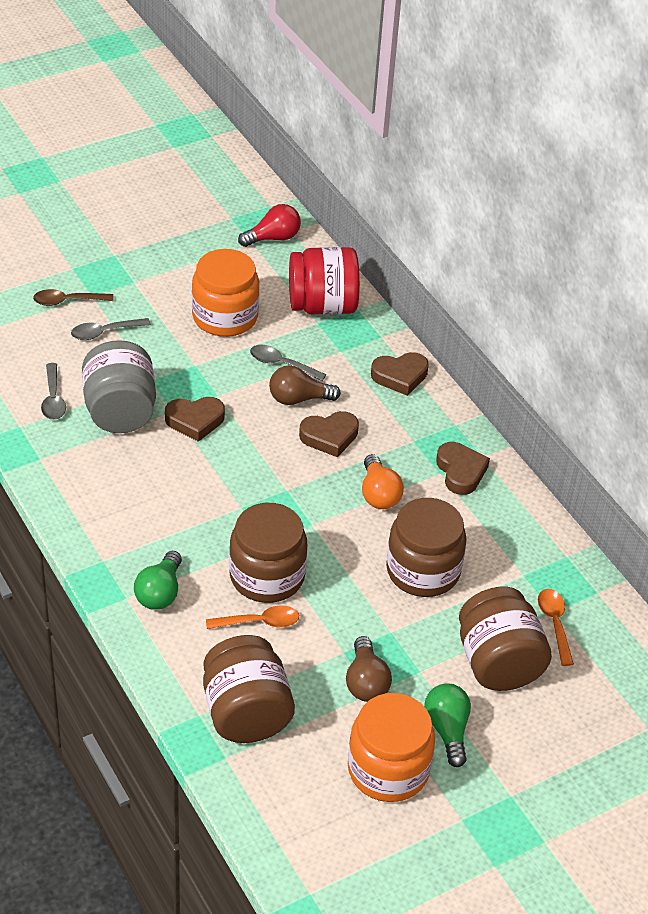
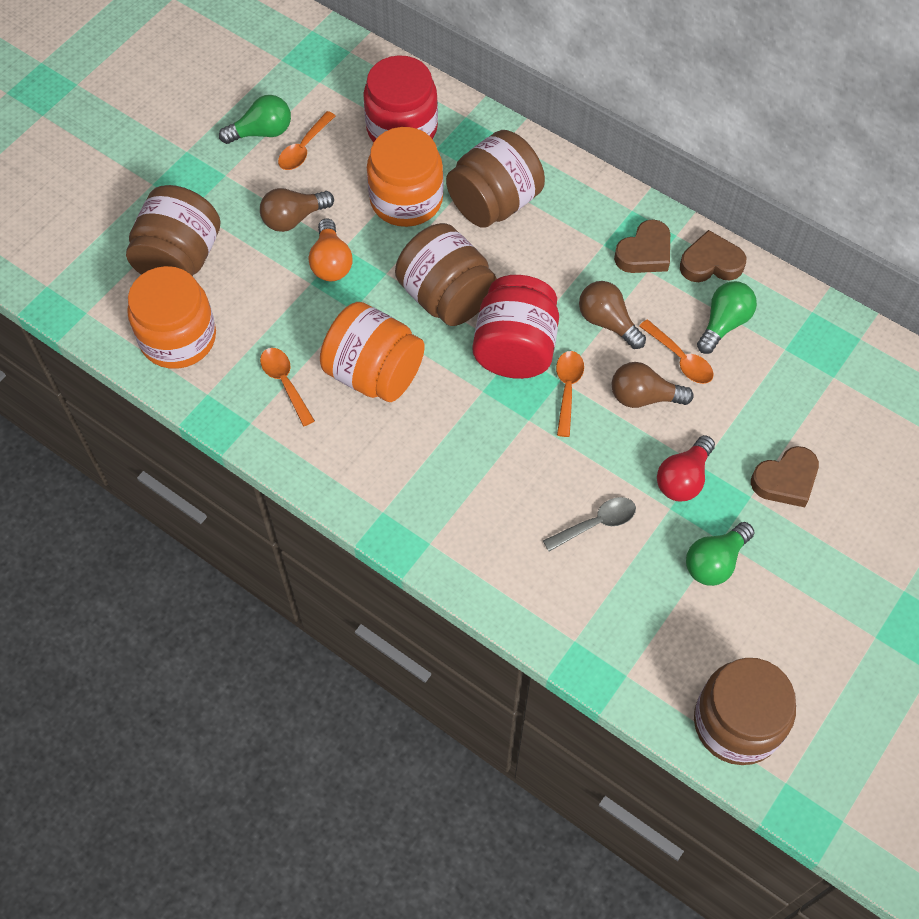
brown heart: 4 -> 3
brown light bulb: 2 -> 3
brown spoon: 1 -> 0
green light bulb: 2 -> 3
grey jar: 1 -> 0
grey spoon: 3 -> 1
orange jar: 2 -> 3
orange spoon: 2 -> 4
red jar: 1 -> 2

